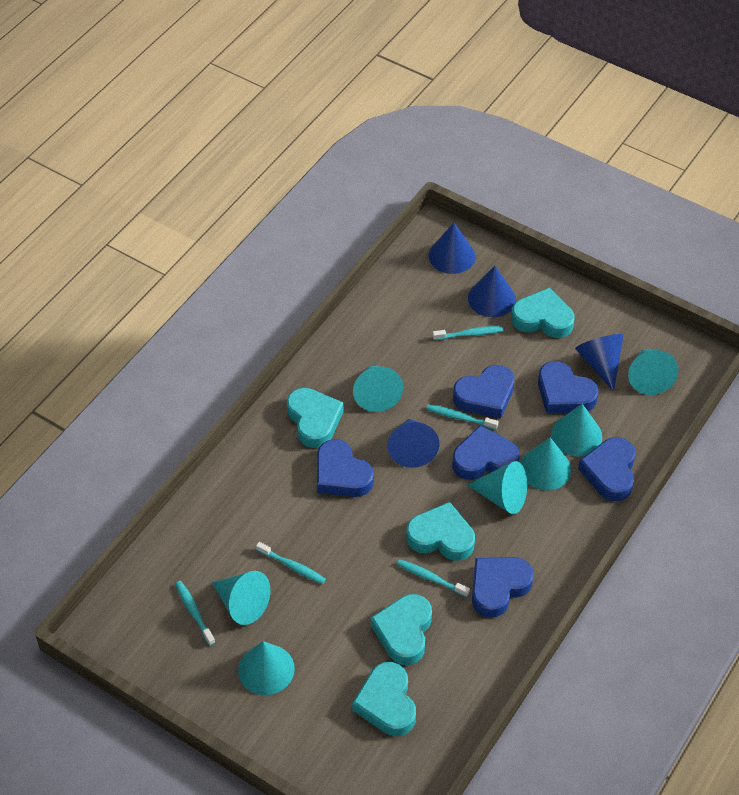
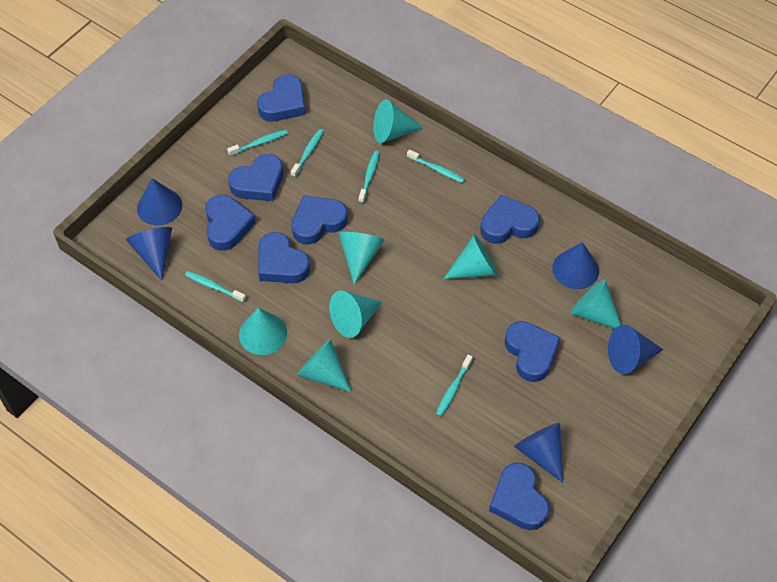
blue cone: 4 -> 5
blue heart: 6 -> 8
turquoise heart: 5 -> 0
turquoise toothbrush: 5 -> 6

